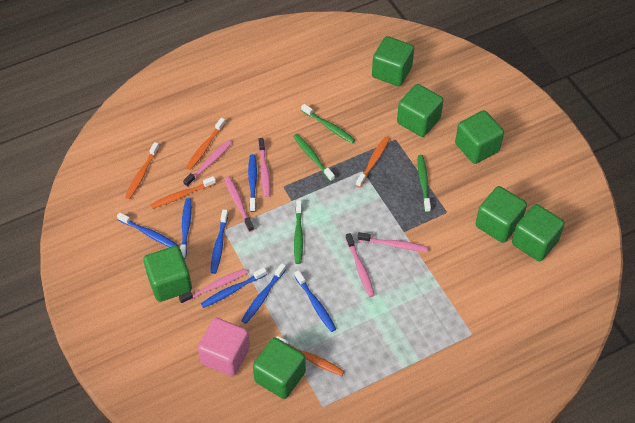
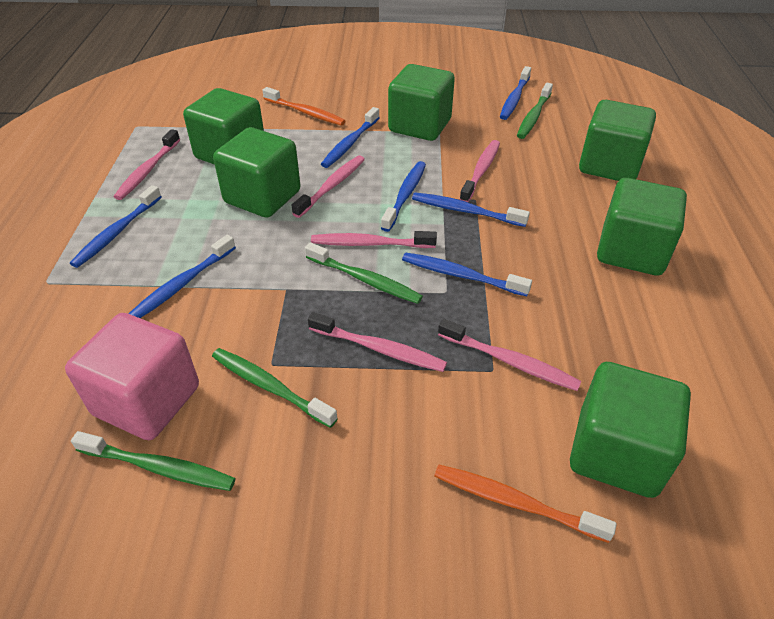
green cube: 7 -> 6
orange toothbrush: 5 -> 2

